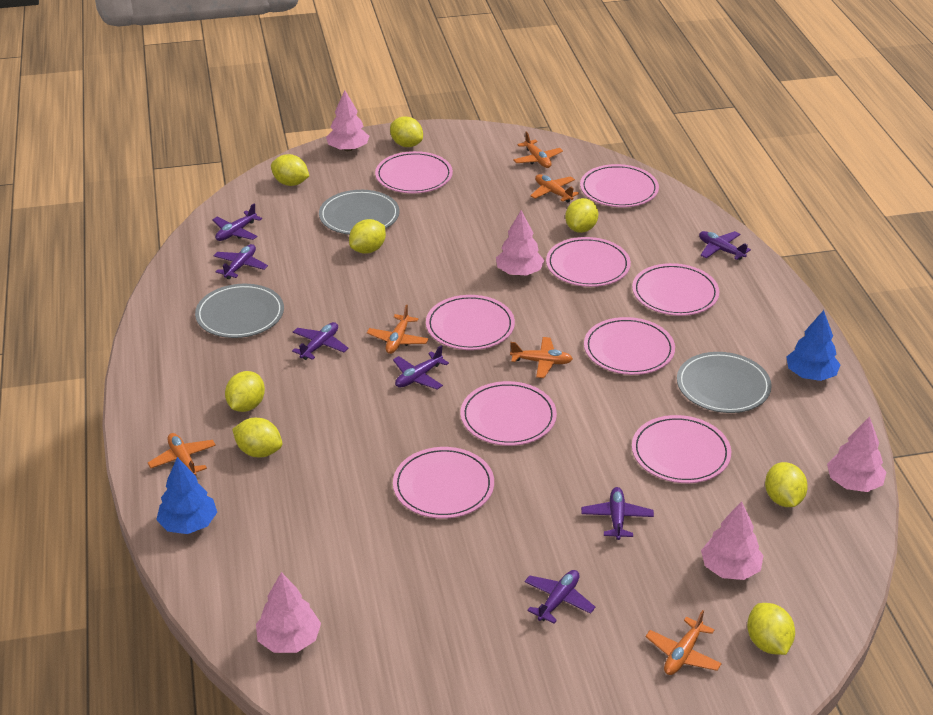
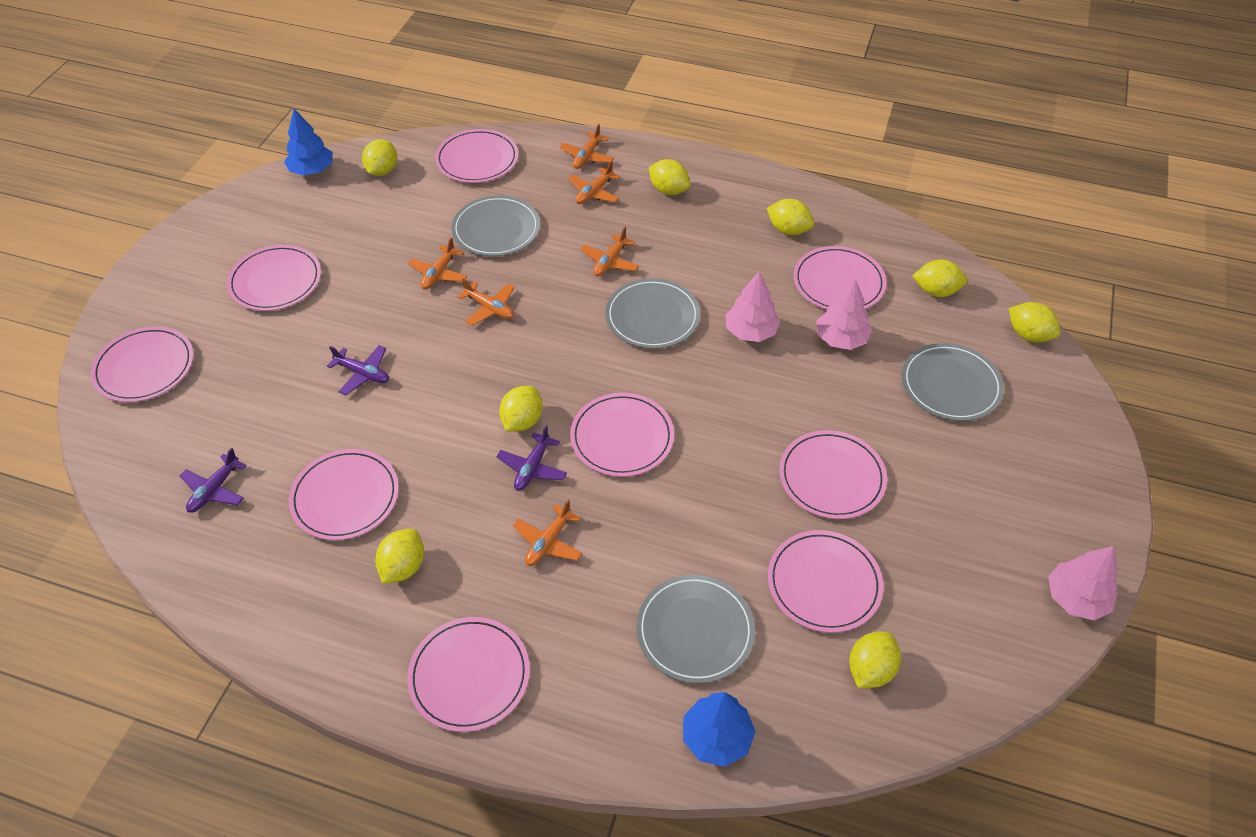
grey plate: 3 -> 4
pink tree: 5 -> 3
purple plane: 7 -> 3

